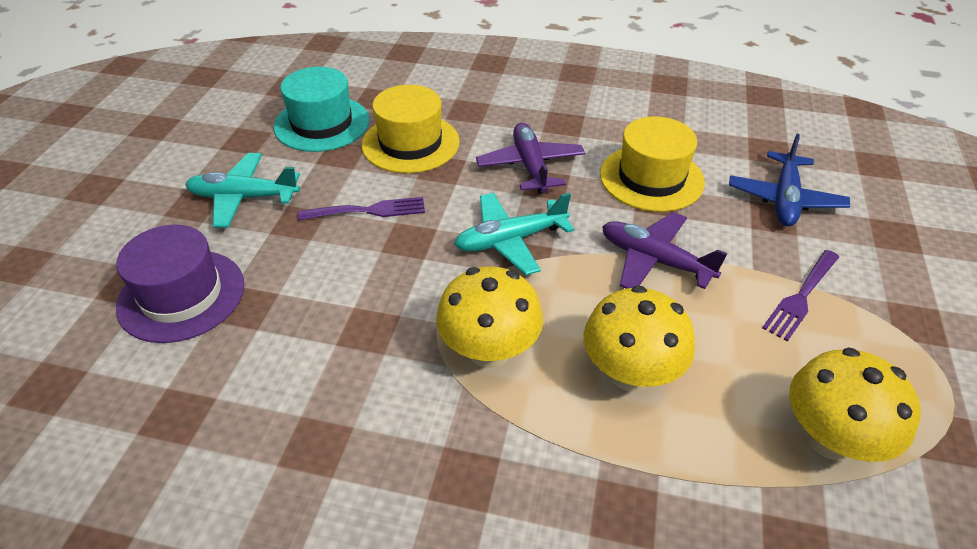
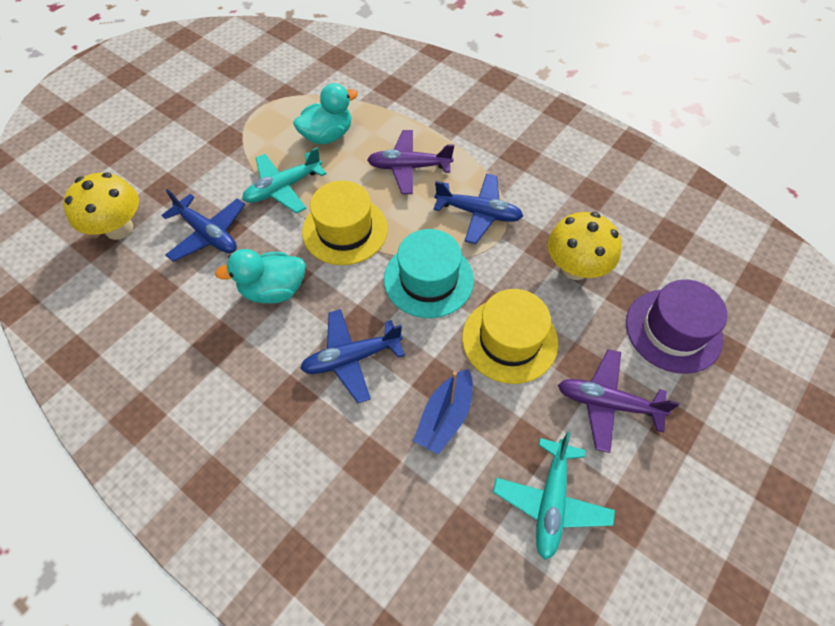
blue boat: 0 -> 1
blue plane: 1 -> 3
purple fork: 2 -> 0
turquoise duck: 0 -> 2
yellow mushroom: 3 -> 2

